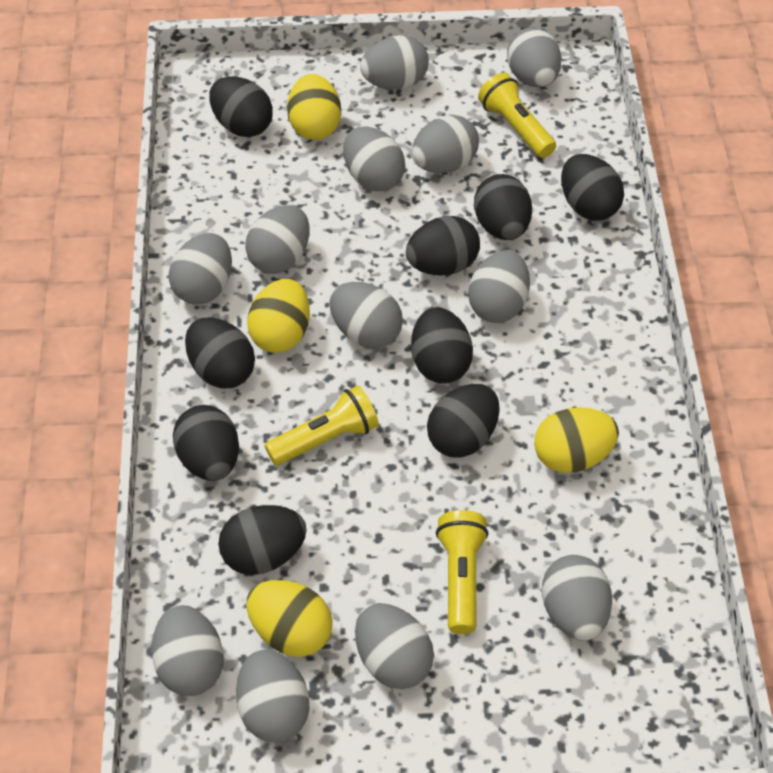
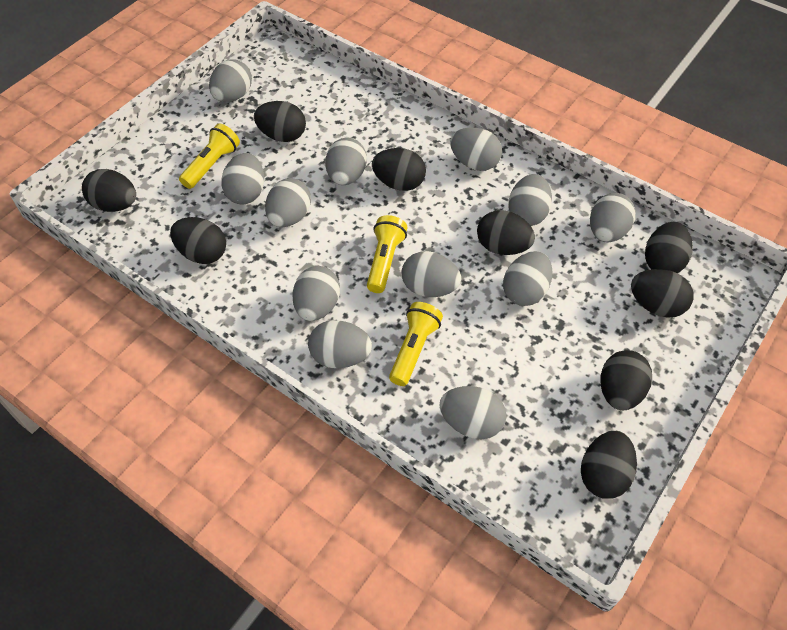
yellow egg: 4 -> 0

